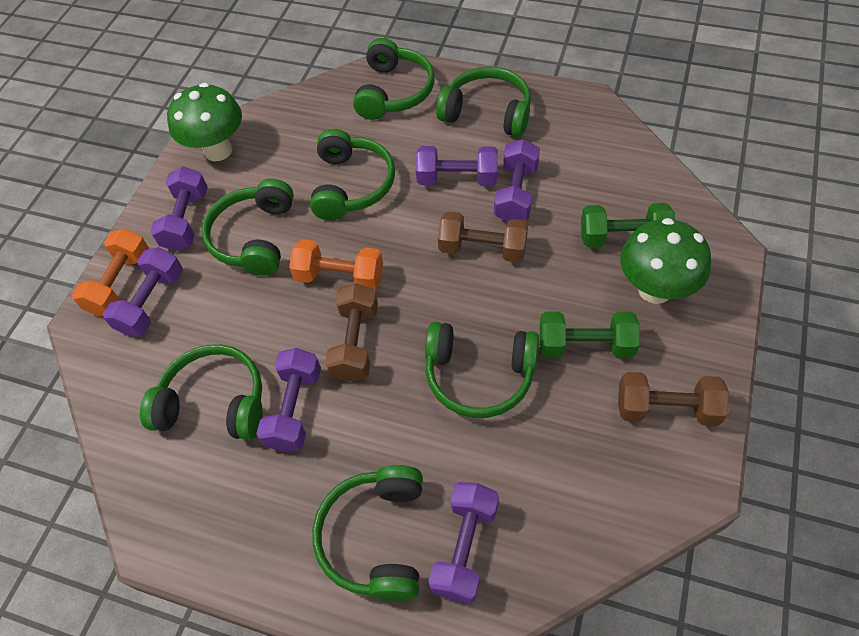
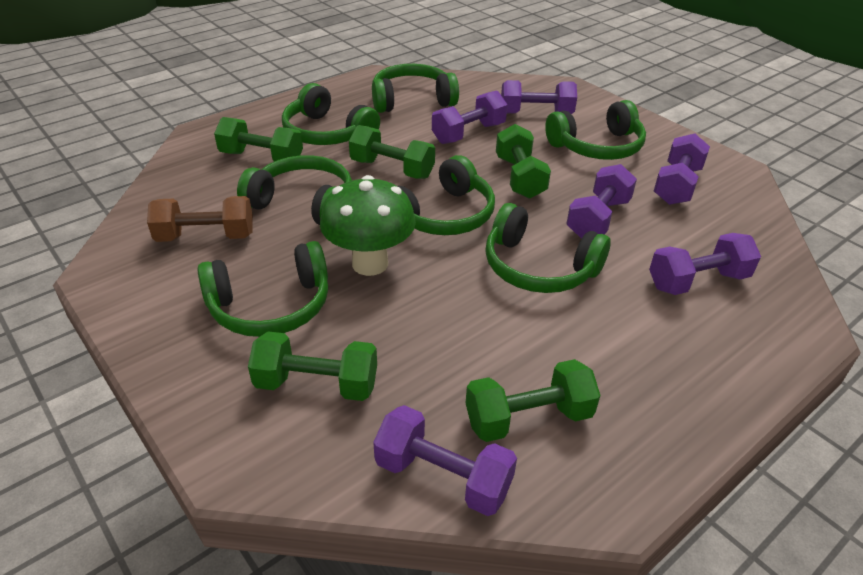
brown dumbbell: 3 -> 1
green dumbbell: 2 -> 5
green mushroom: 2 -> 1
orange dumbbell: 2 -> 0

